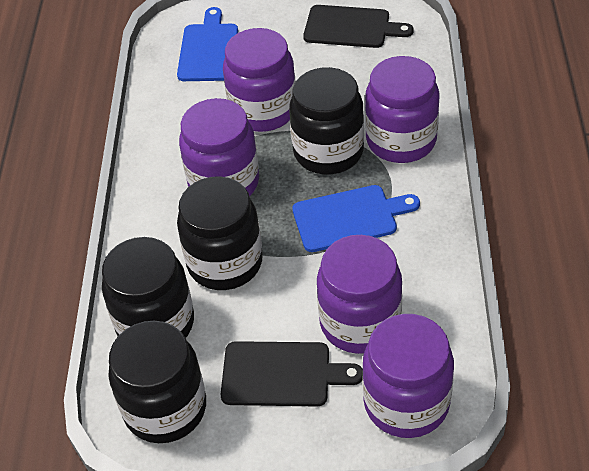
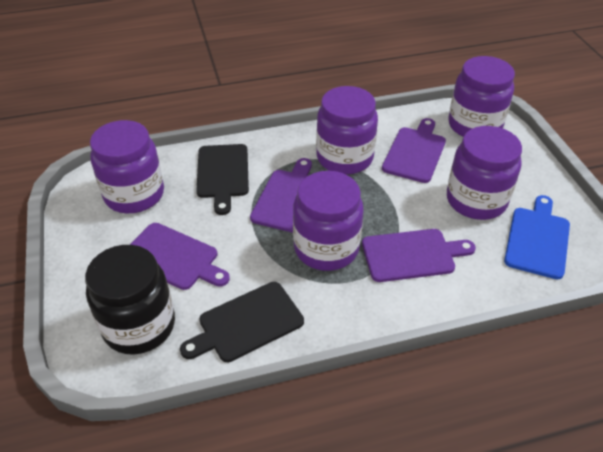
black jar: 4 -> 1
blue cutting board: 2 -> 1
purple cutting board: 0 -> 4

